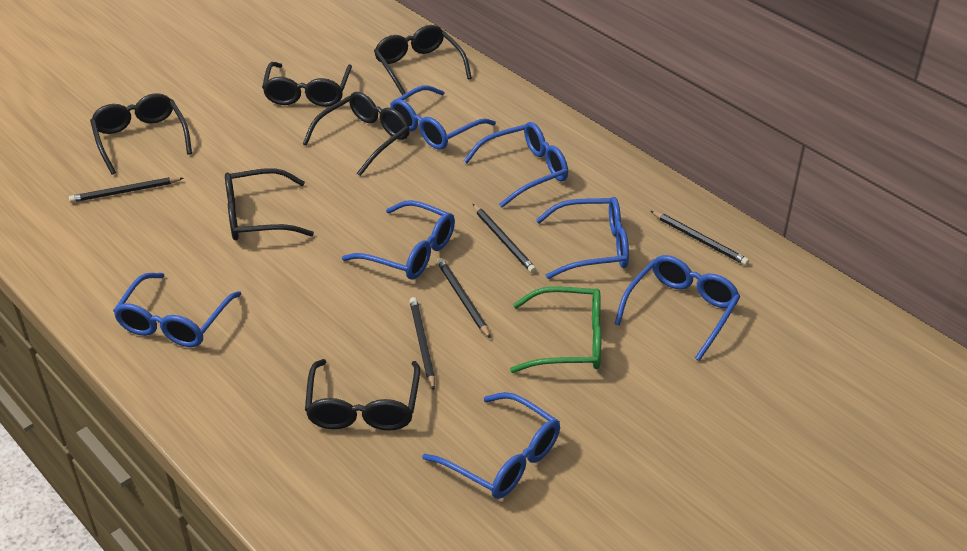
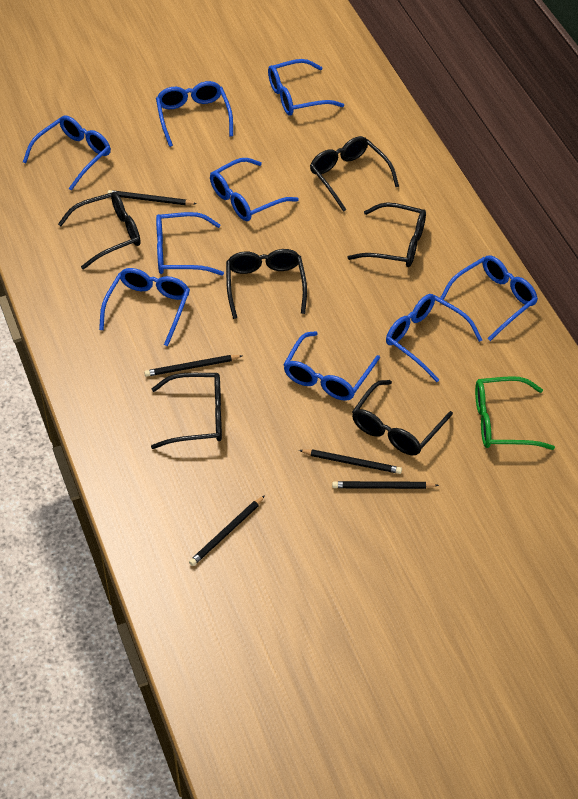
blue glasses: 7 -> 9

